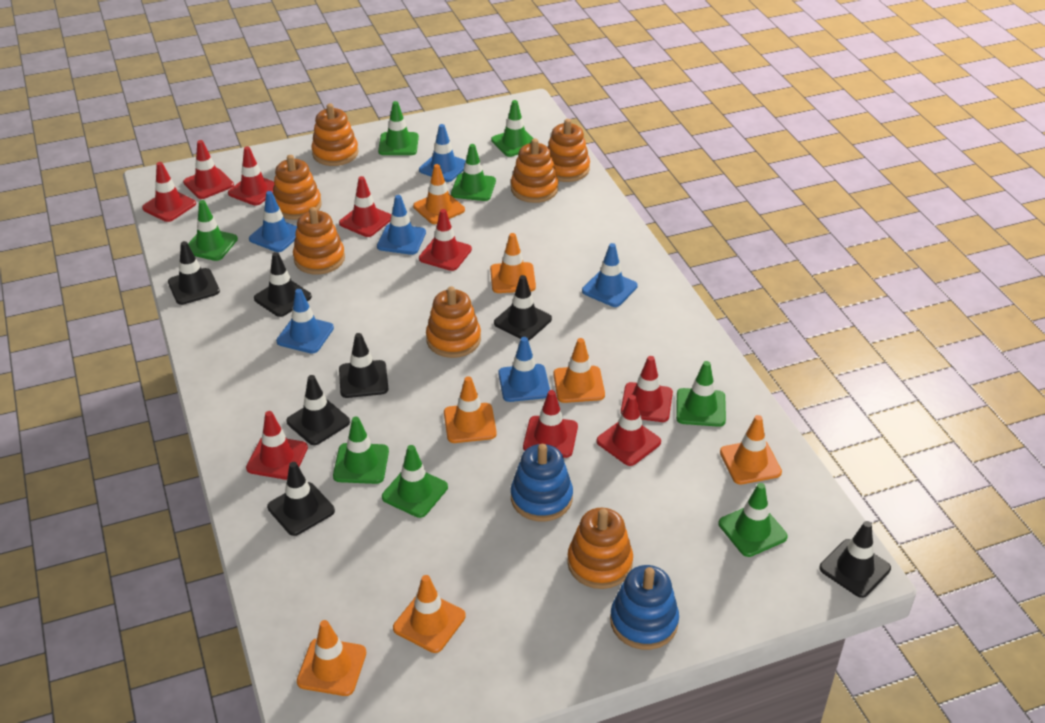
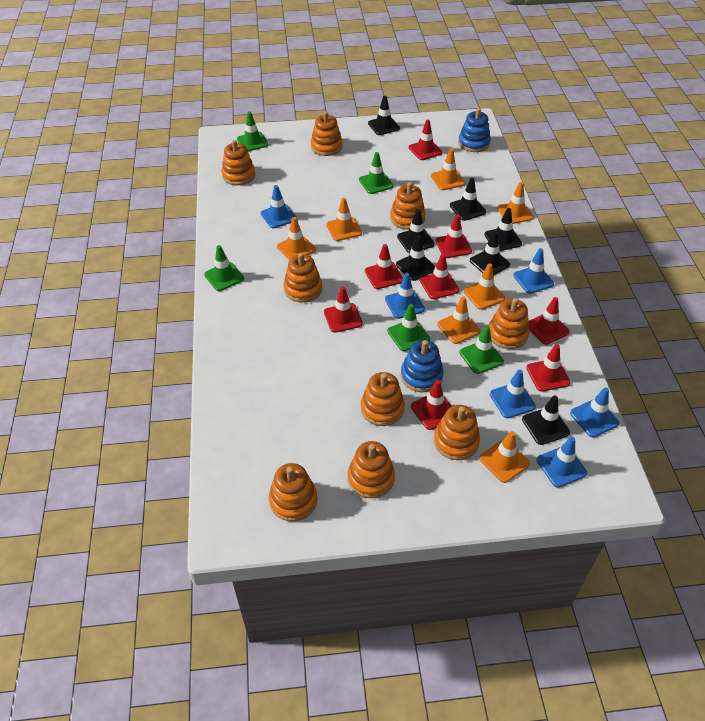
green traffic cone: 8 -> 5
orange stacking toy: 7 -> 9
red traffic cone: 9 -> 8

